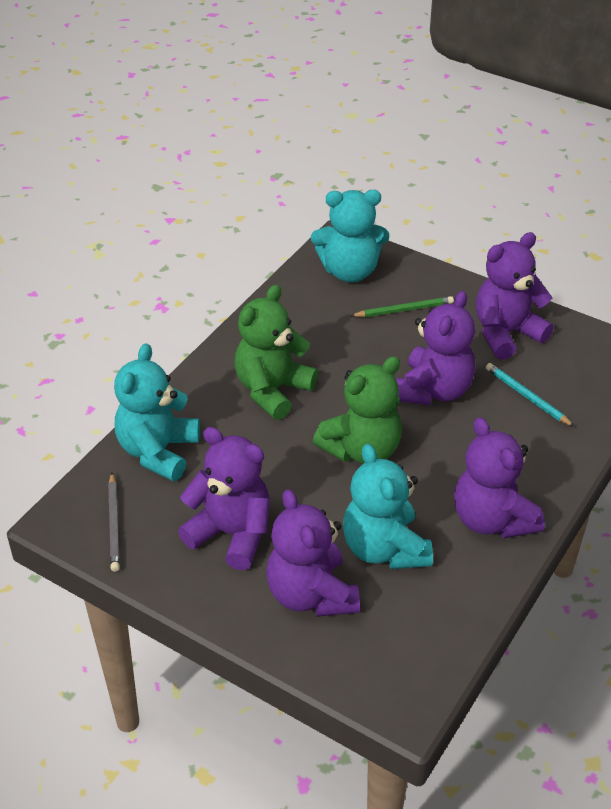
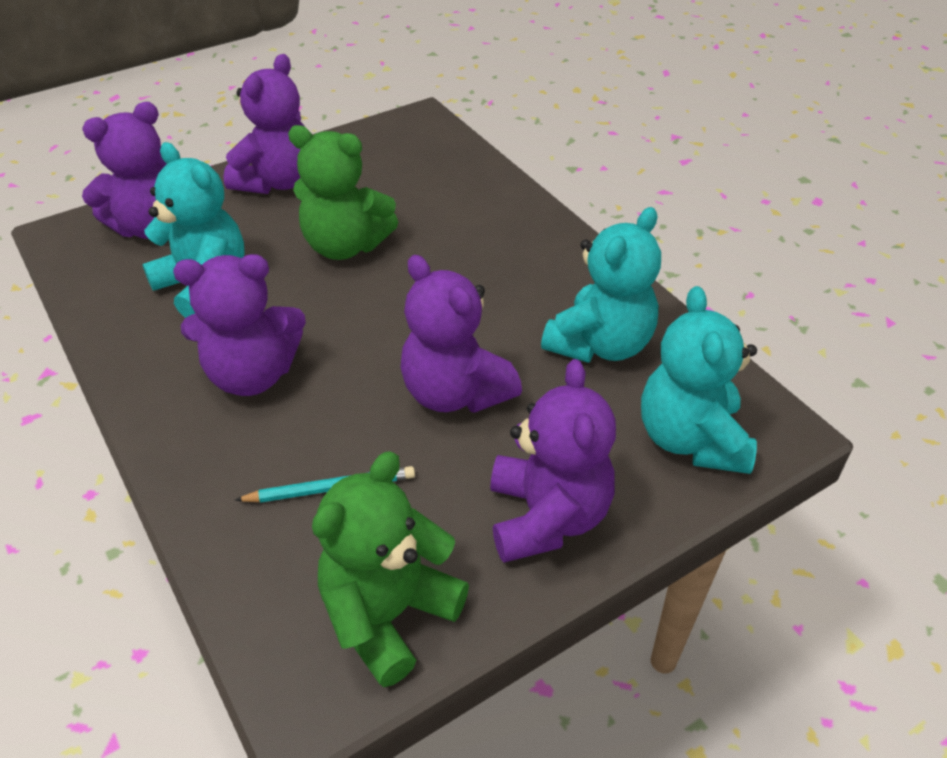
green pencil: 1 -> 0
grey pencil: 1 -> 0

